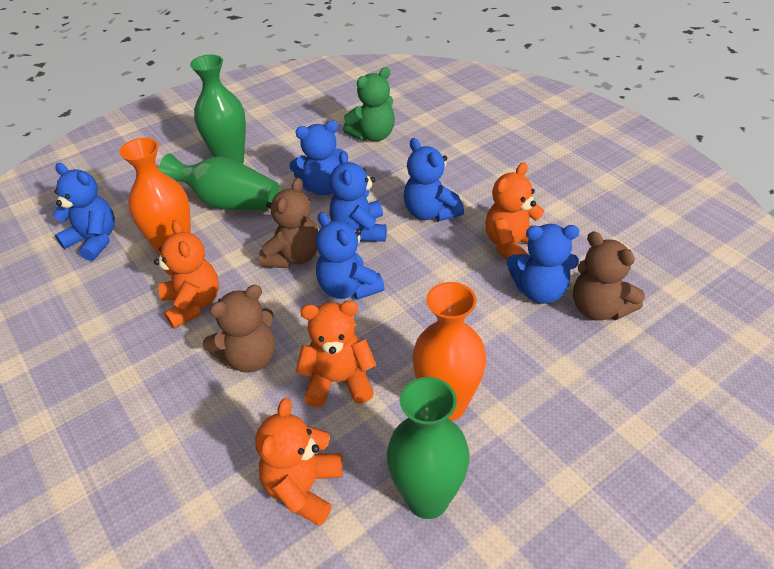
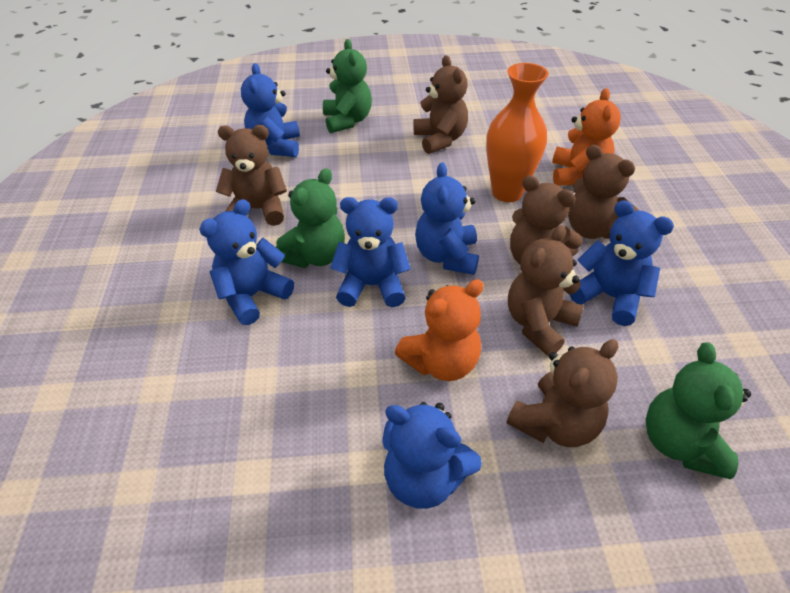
brown teddy bear: 3 -> 6
green teddy bear: 1 -> 3
green vase: 3 -> 0
orange teddy bear: 4 -> 2
orange vase: 2 -> 1

